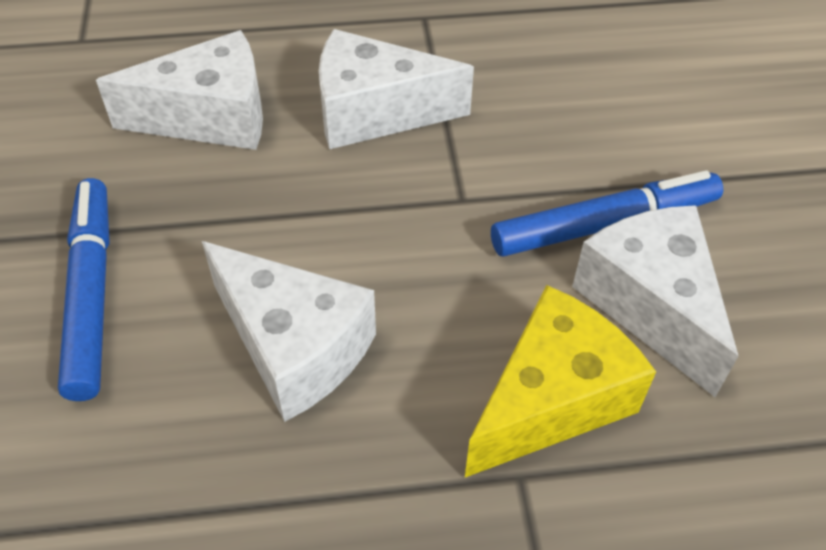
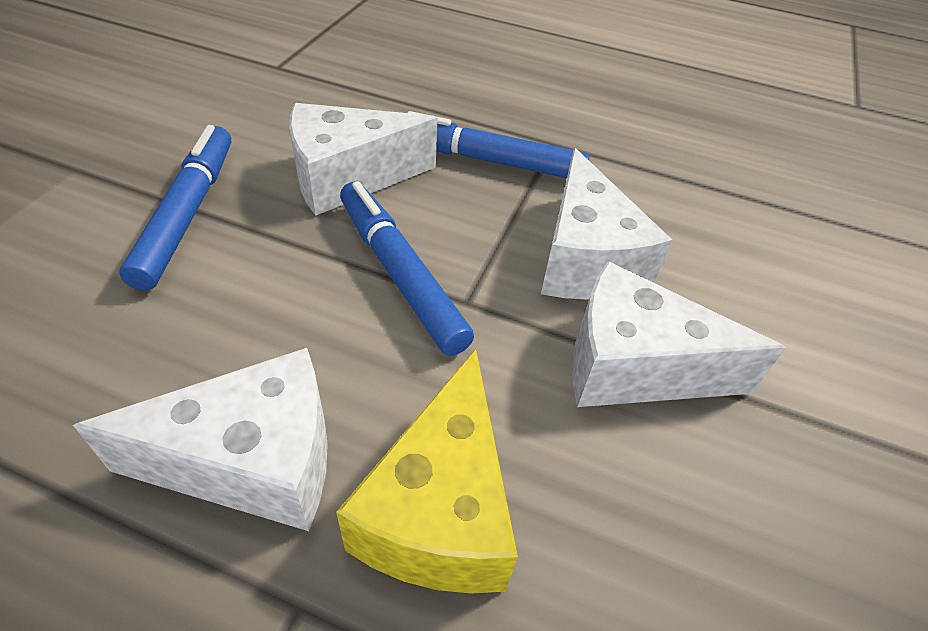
blue marker: 2 -> 3

